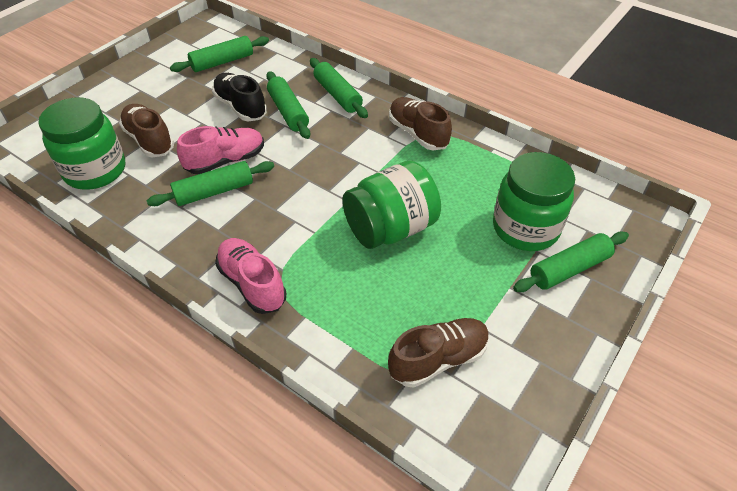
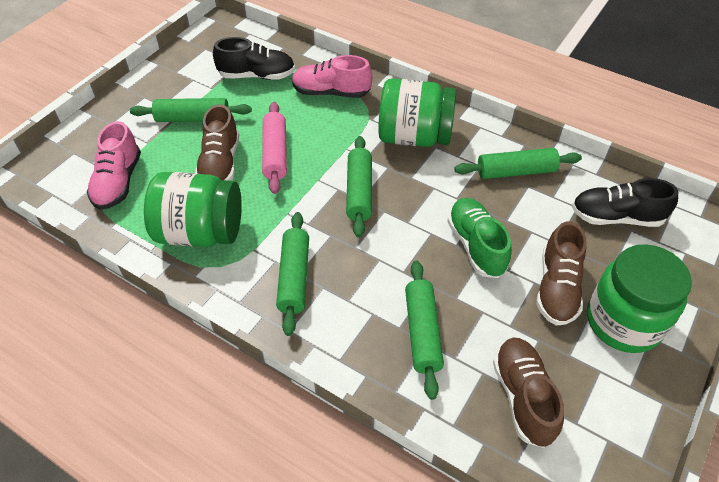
black shoe: 1 -> 2
green shoe: 0 -> 1
pink rolling pin: 0 -> 1

